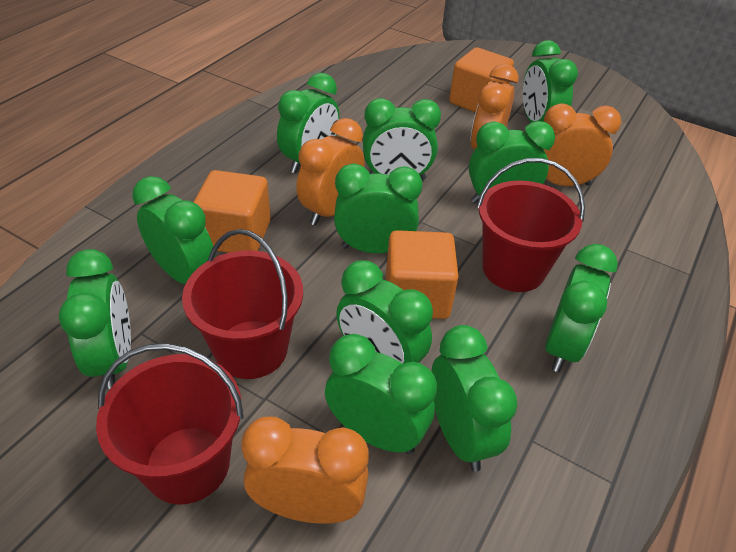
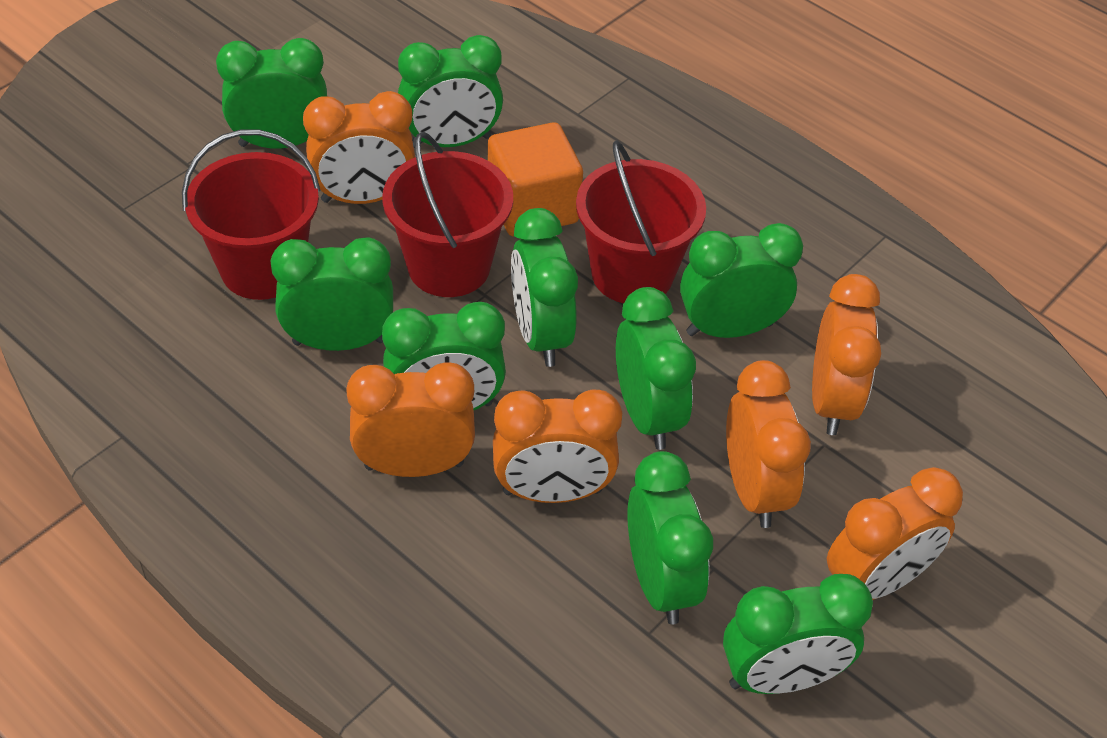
green clock: 11 -> 9
orange clock: 4 -> 6
orange cube: 3 -> 1

